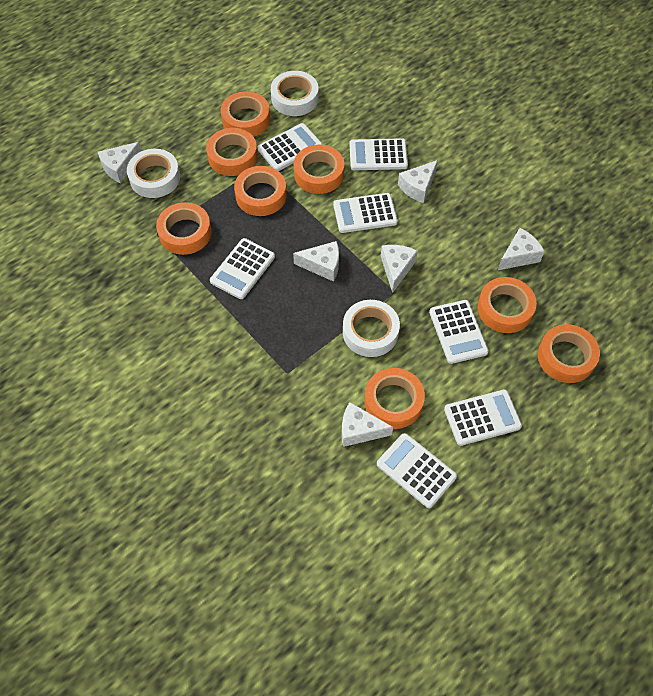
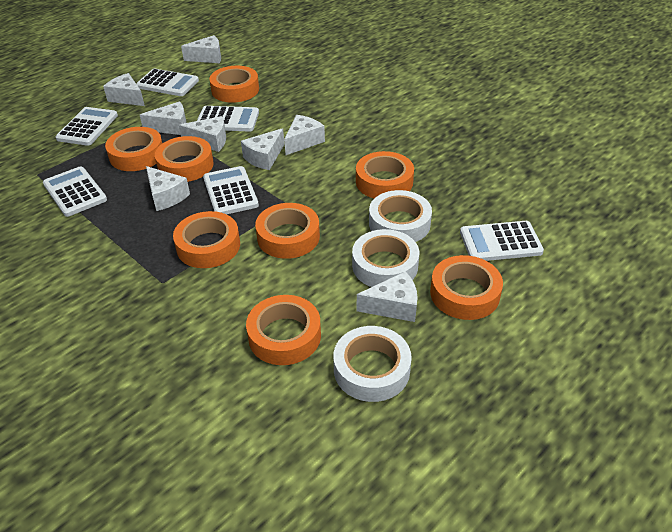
white calculator: 7 -> 6
white cheese: 6 -> 8

